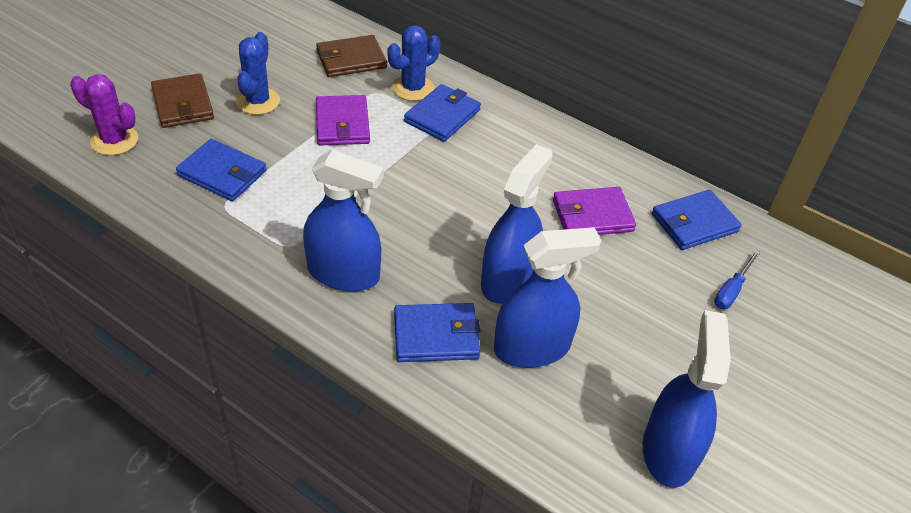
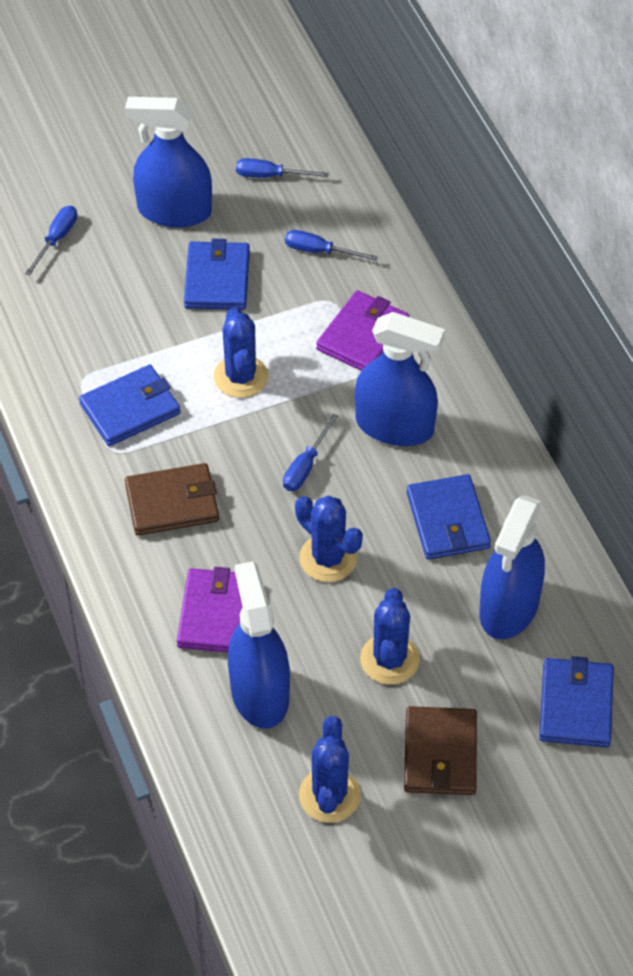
blue cactus: 2 -> 4
blue screwdriver: 1 -> 4
purple cactus: 1 -> 0

